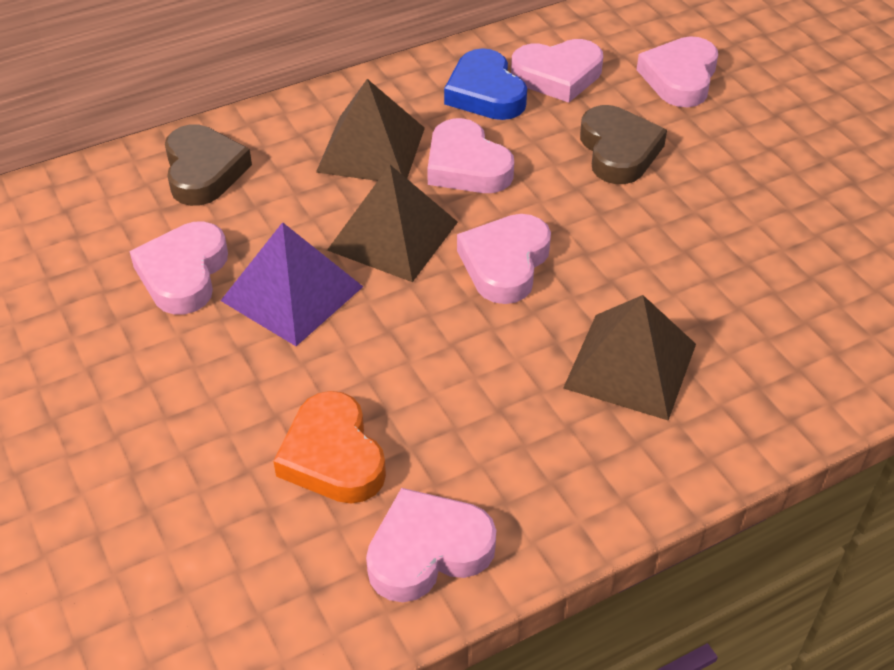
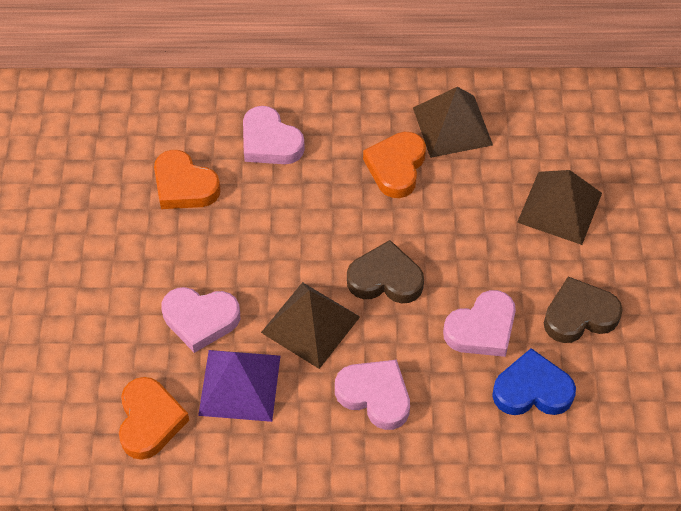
orange heart: 1 -> 3
pink heart: 6 -> 4

